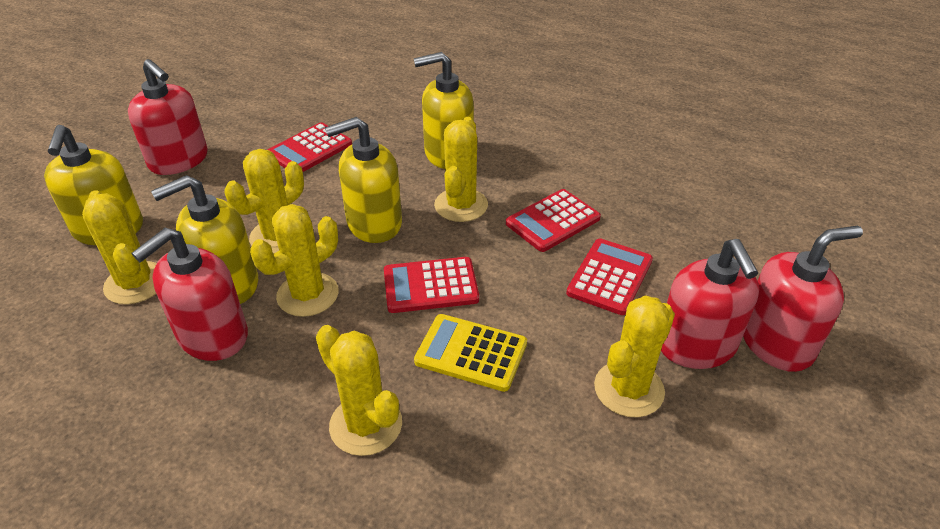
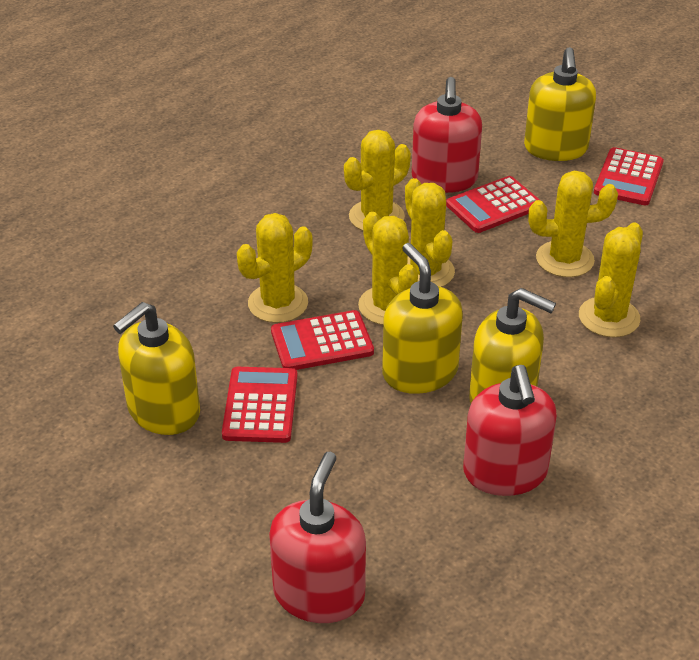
red soap dispenser: 4 -> 3
yellow calculator: 1 -> 0

